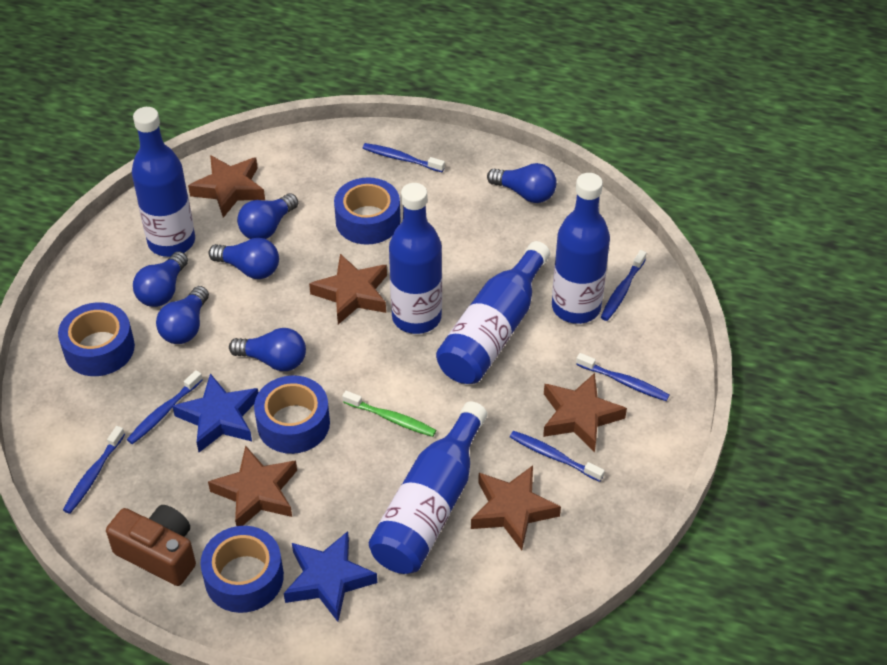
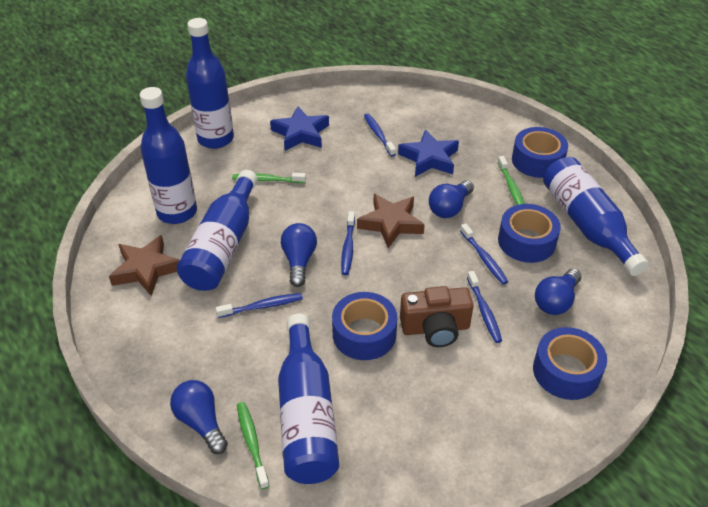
blue light bulb: 6 -> 4
blue toothbrush: 6 -> 5
brown star: 5 -> 2
green toothbrush: 1 -> 3

